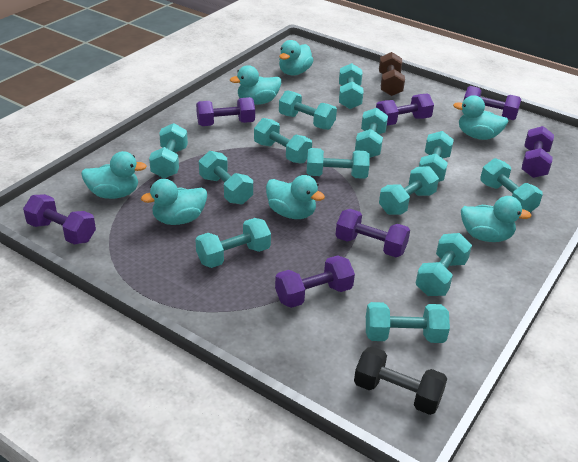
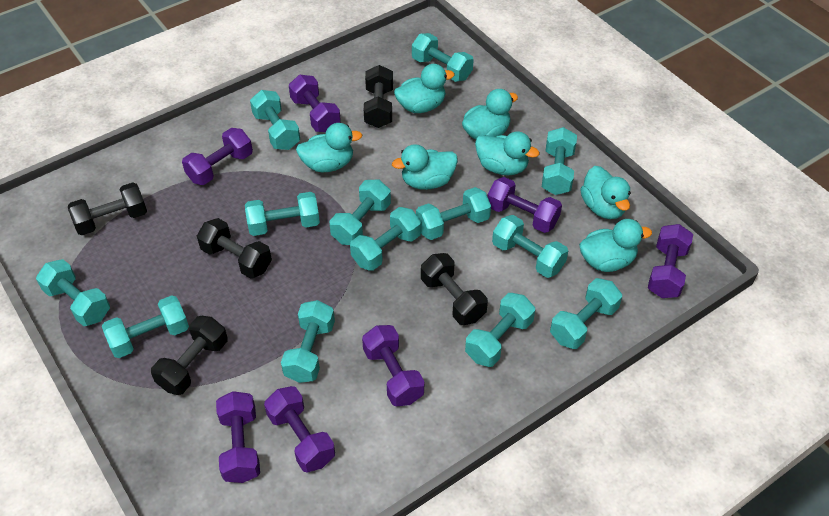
black dumbbell: 1 -> 5
brown dumbbell: 1 -> 0

